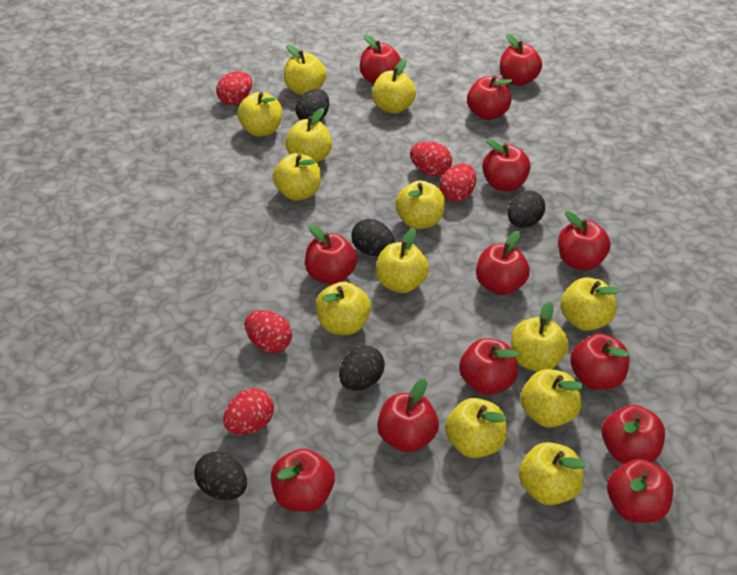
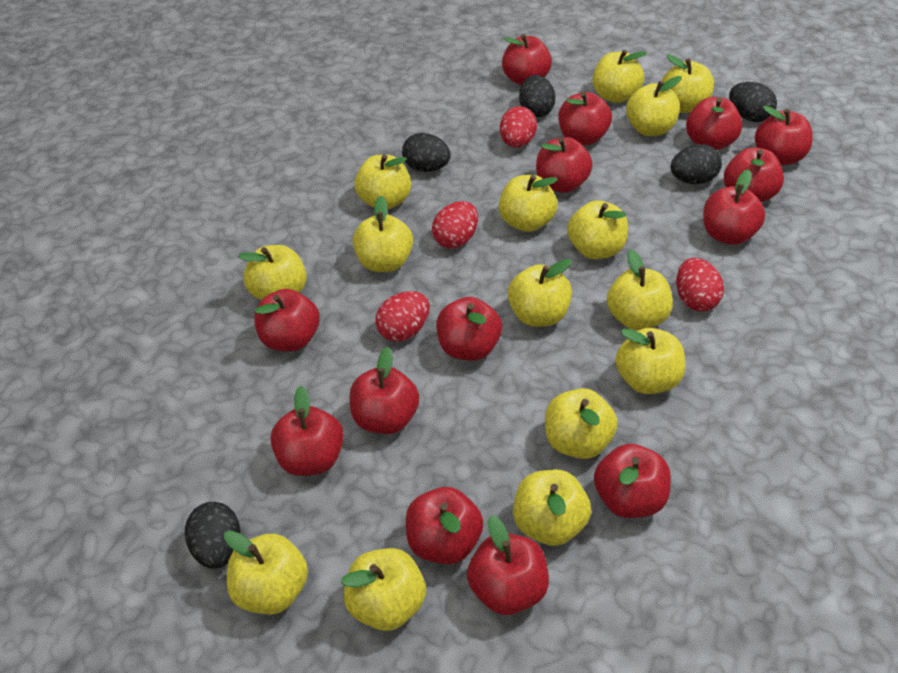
red apple: 13 -> 14
red egg: 5 -> 4
yellow apple: 13 -> 15

